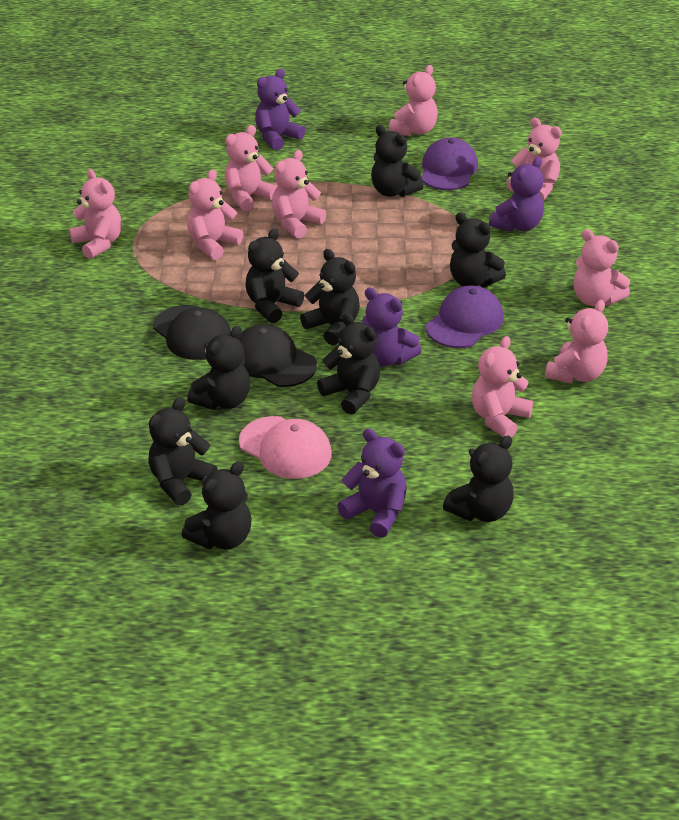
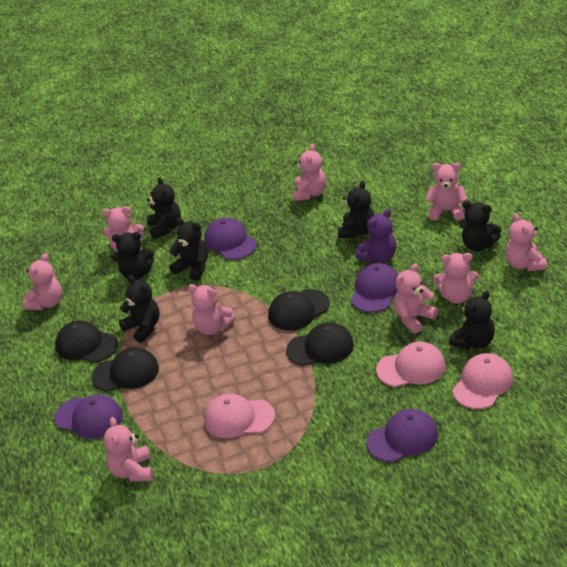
black cap: 2 -> 4
black teddy bear: 9 -> 7
pink cap: 1 -> 3
purple cap: 2 -> 4
purple teddy bear: 4 -> 1

